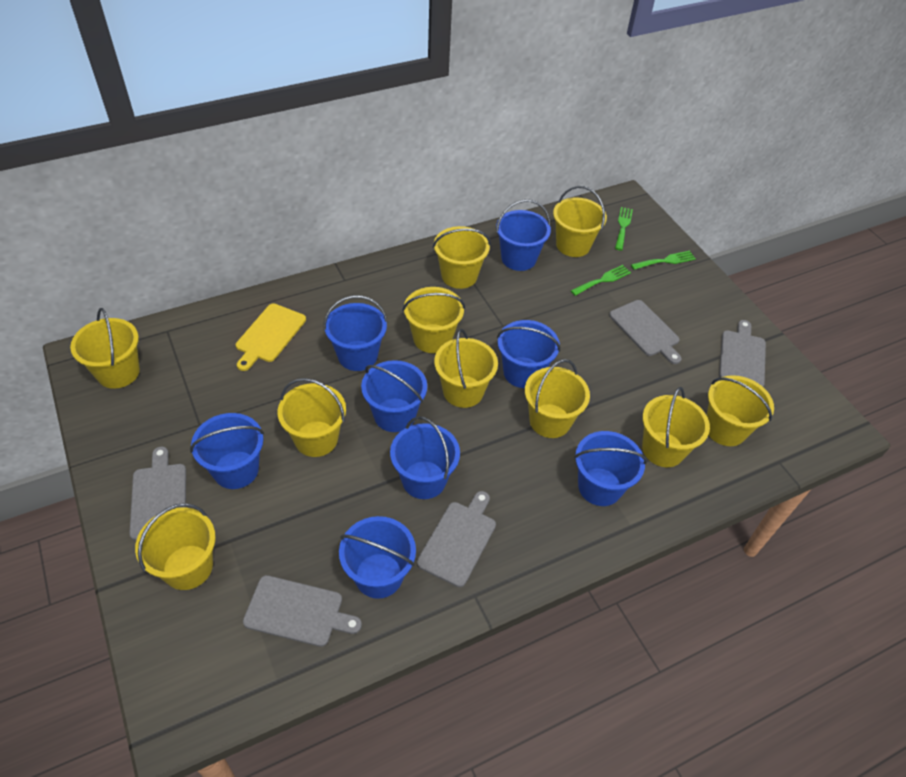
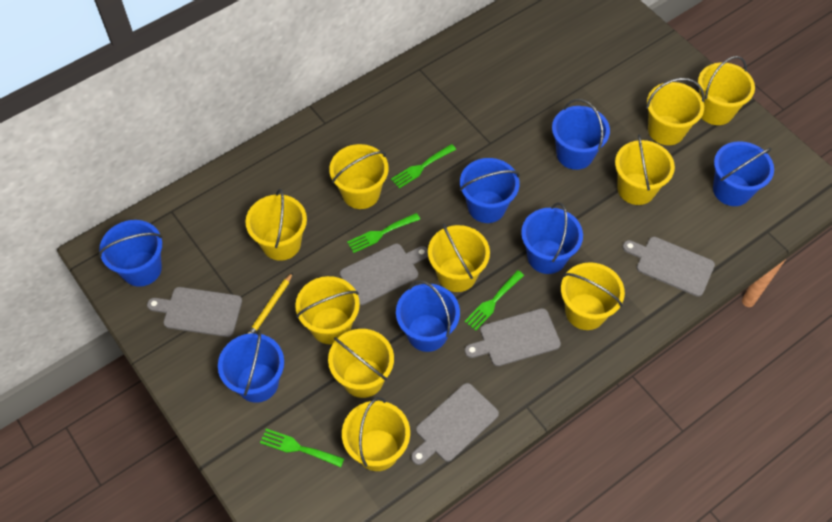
blue bucket: 8 -> 7
green fork: 3 -> 4
yellow cutting board: 1 -> 0
yellow pencil: 0 -> 1

